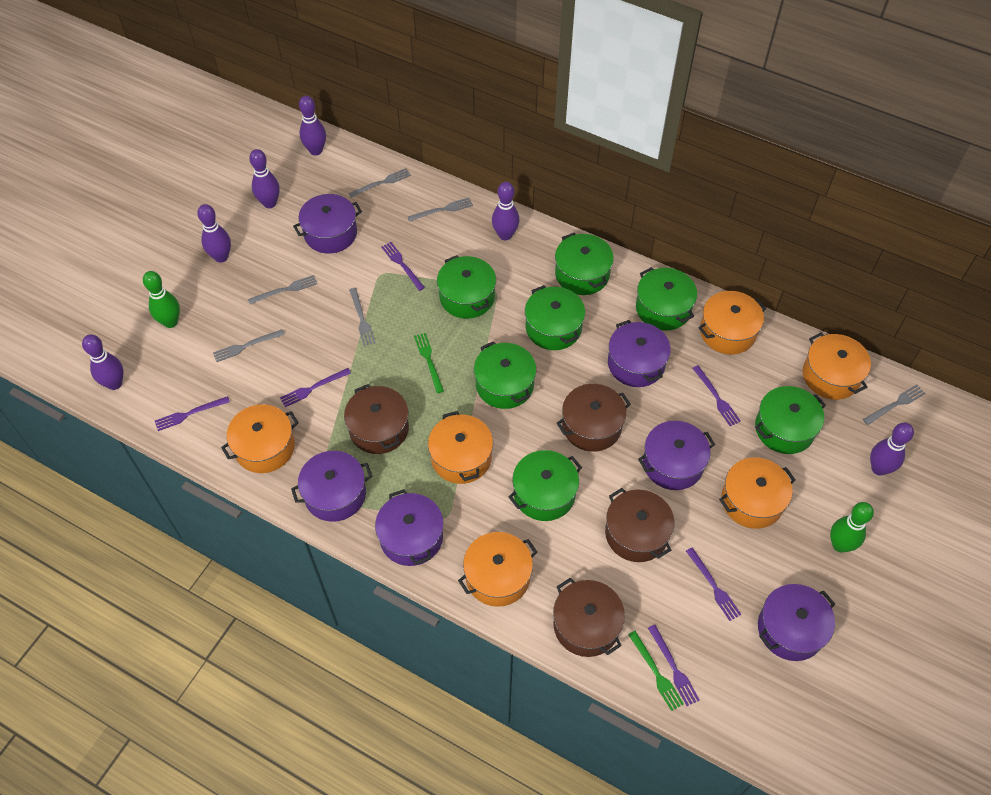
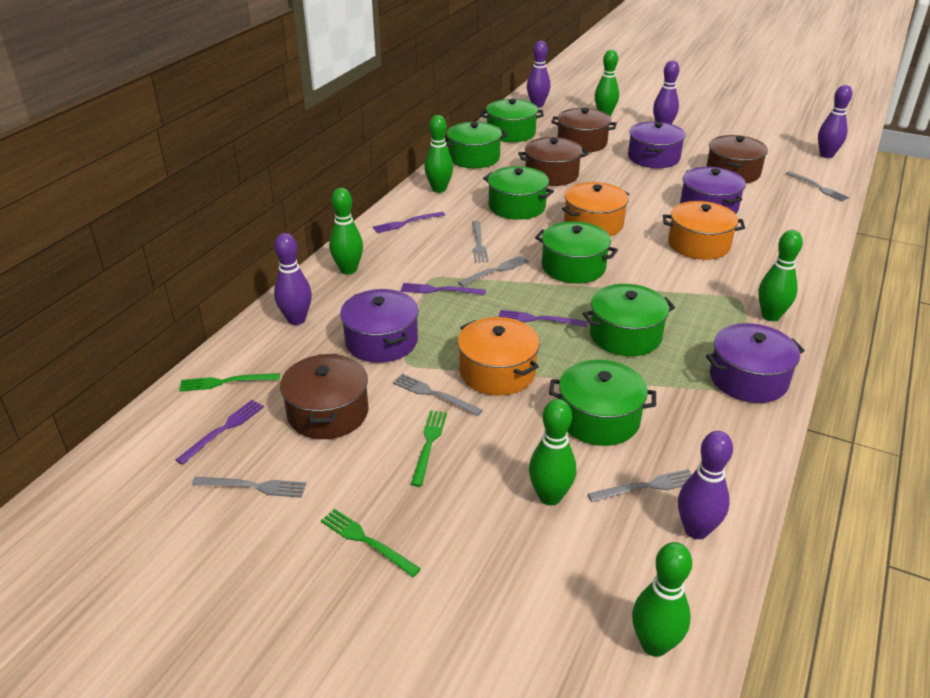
green bowling pin: 2 -> 6
green fork: 2 -> 3
green pot: 7 -> 6
orange pot: 6 -> 3
purple bowling pin: 6 -> 5
purple fork: 6 -> 4
purple pot: 6 -> 4

